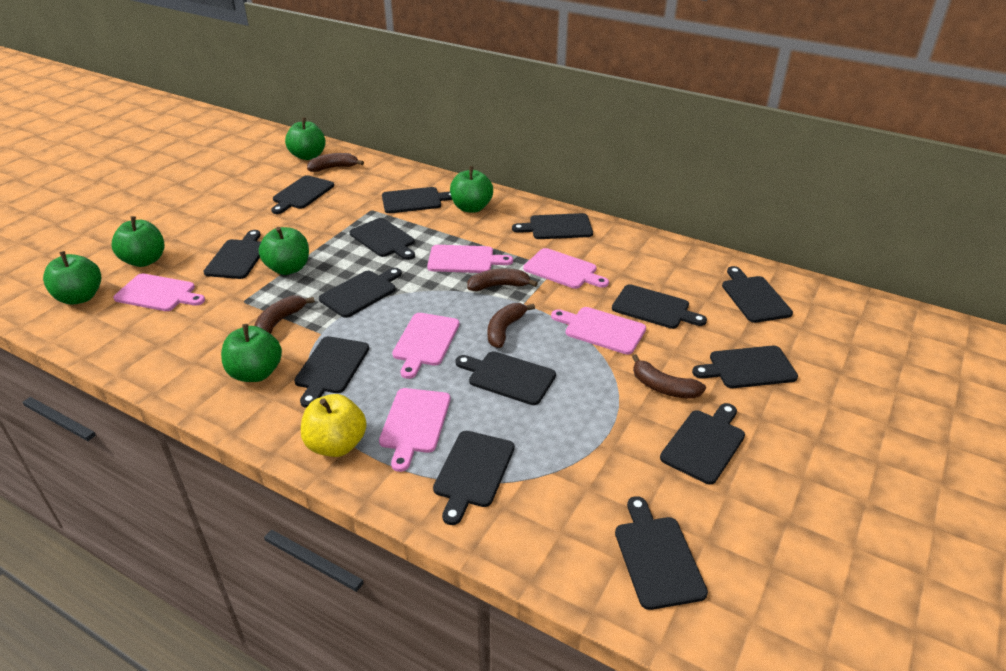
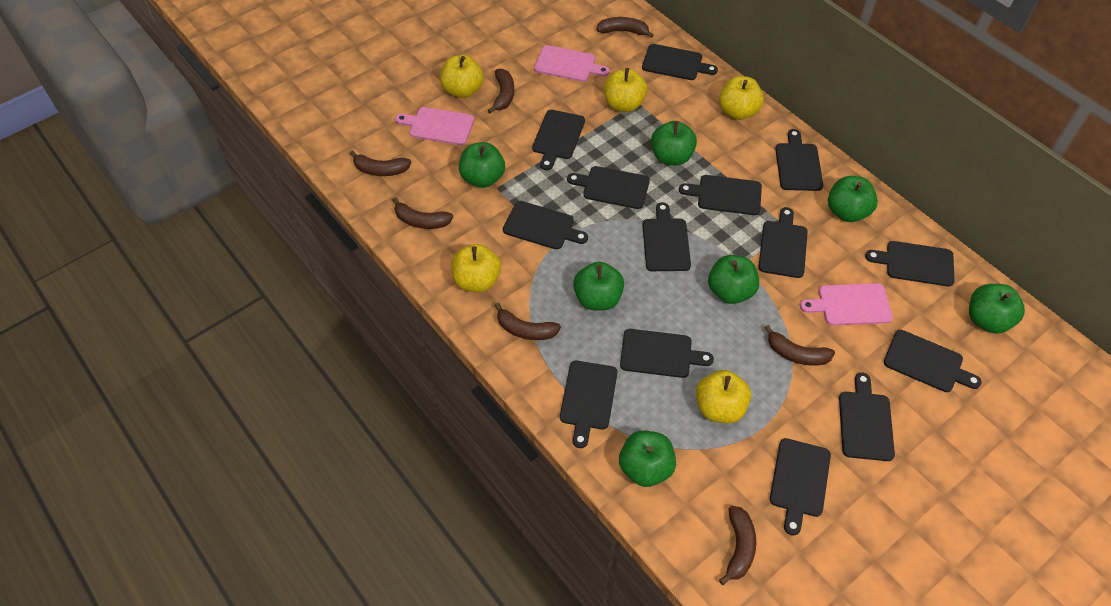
brown banana: 5 -> 7
green apple: 6 -> 7
pink cutting board: 6 -> 3
yellow apple: 1 -> 5

